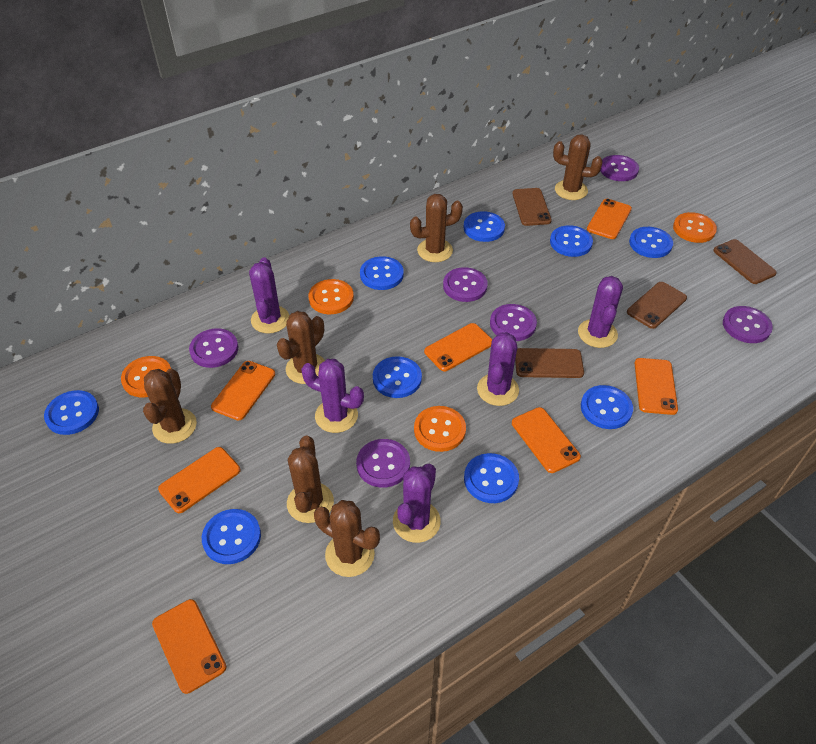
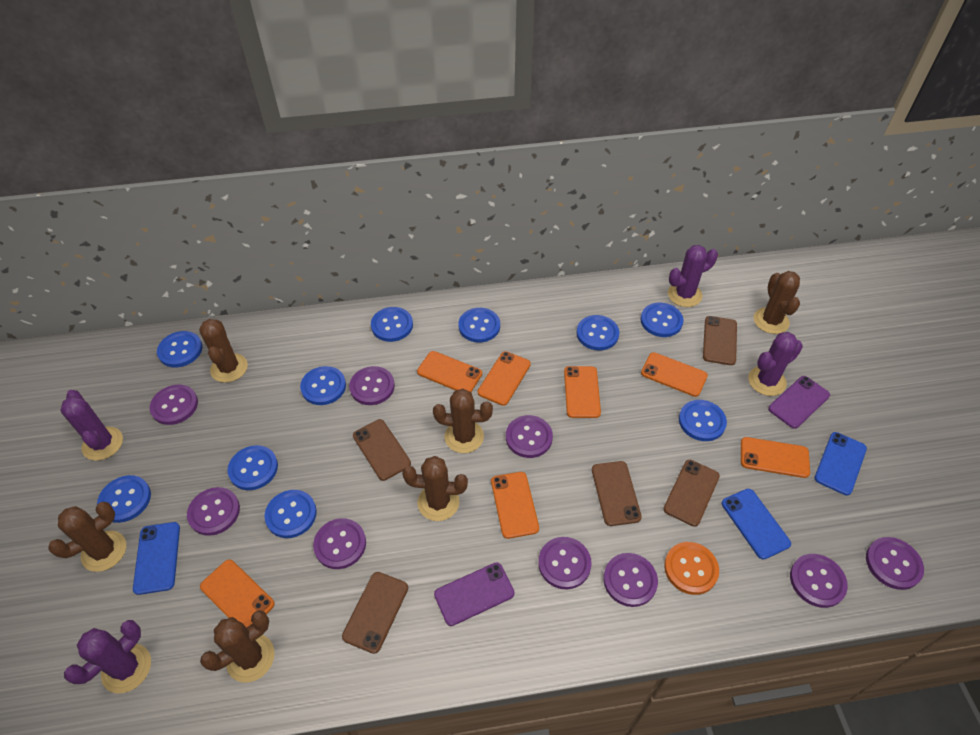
blue button: 9 -> 10
blue phone: 0 -> 3
brown phone: 4 -> 5
orange button: 4 -> 1
purple button: 6 -> 9
purple cactus: 5 -> 4
purple phone: 0 -> 2

